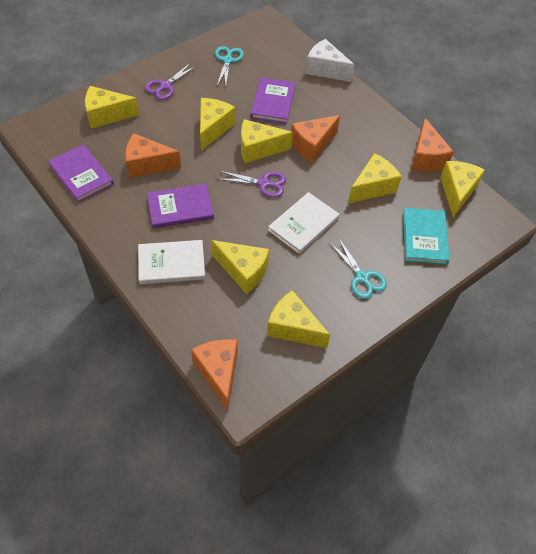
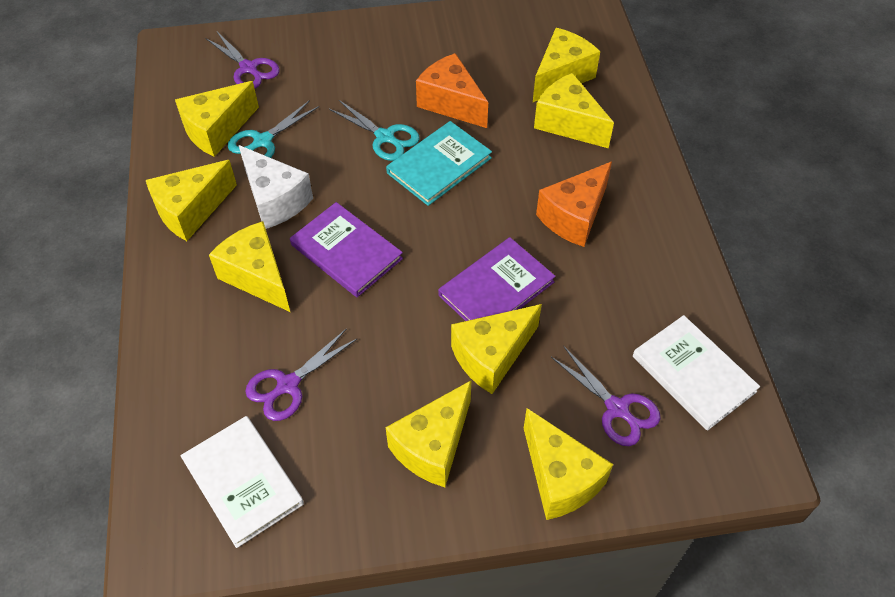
orange cheese: 4 -> 2
purple book: 3 -> 2
purple scissors: 2 -> 3
yellow cheese: 7 -> 8

